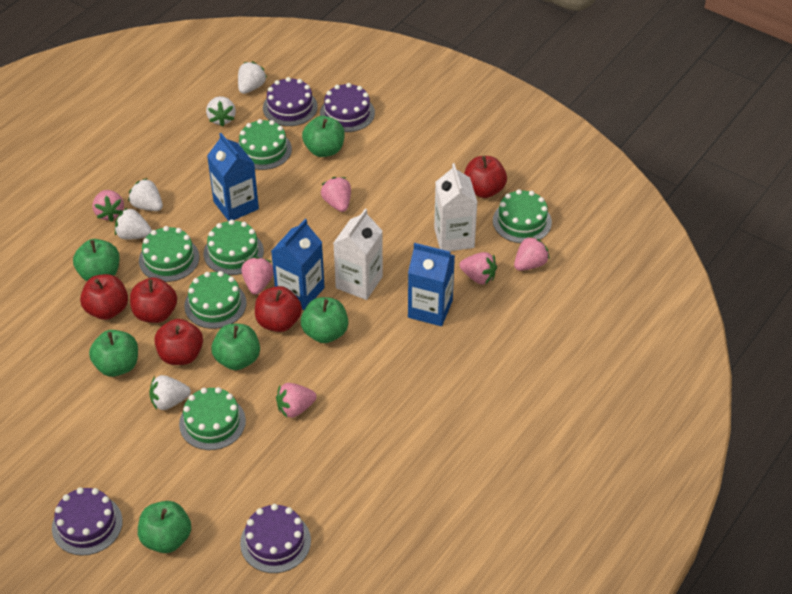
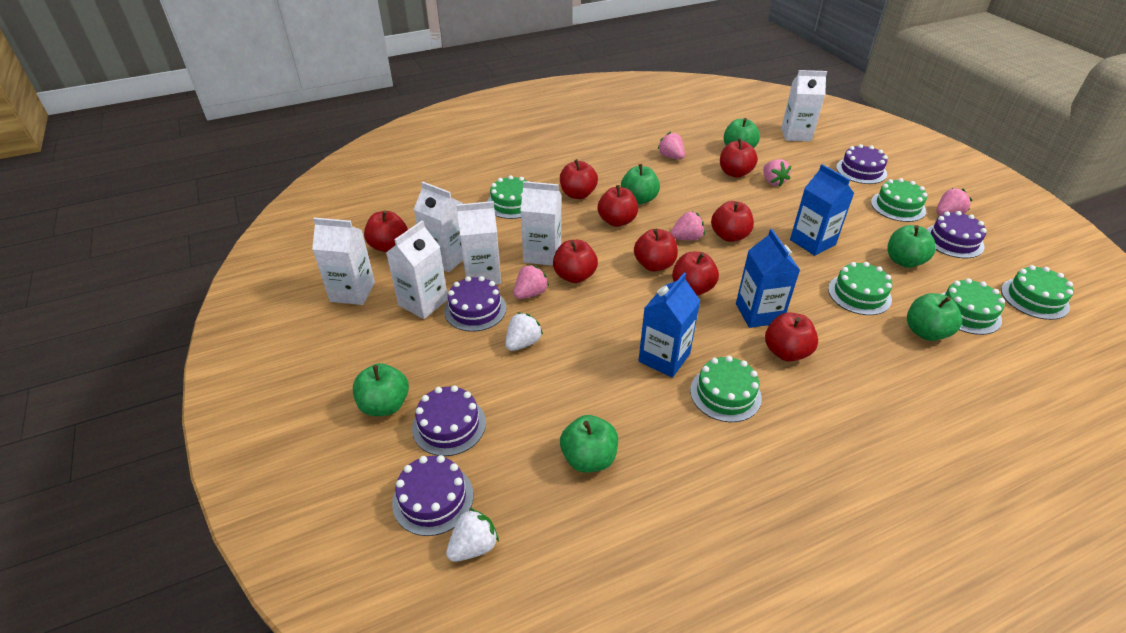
pink strawberry: 6 -> 5
purple cake: 4 -> 5
red apple: 5 -> 9
white carton: 2 -> 6
white strawberry: 5 -> 2

